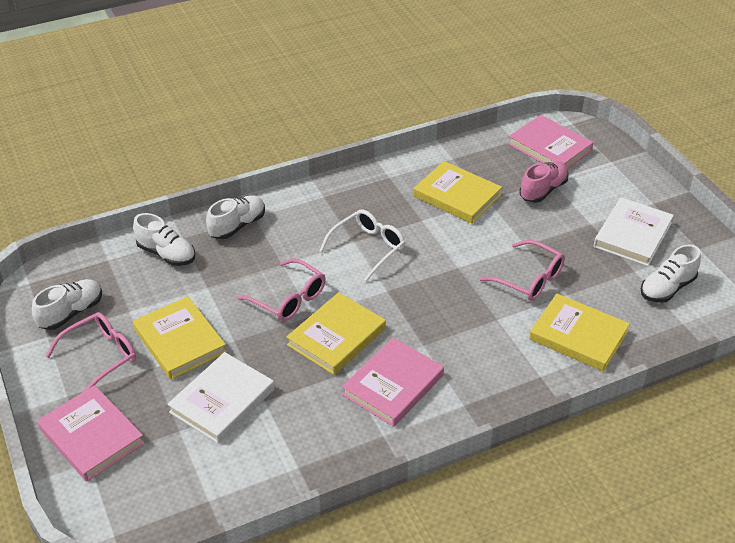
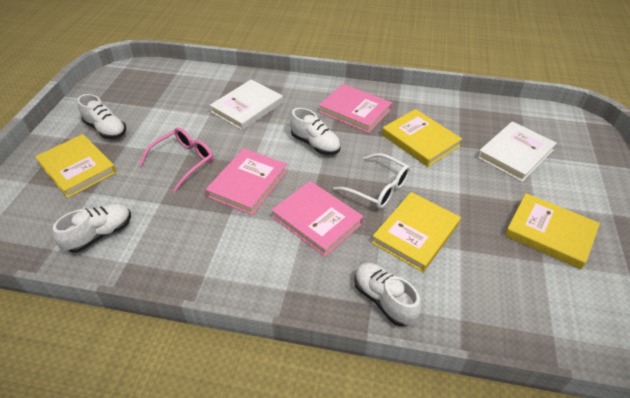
pink glasses: 3 -> 1
pink shoe: 1 -> 0

